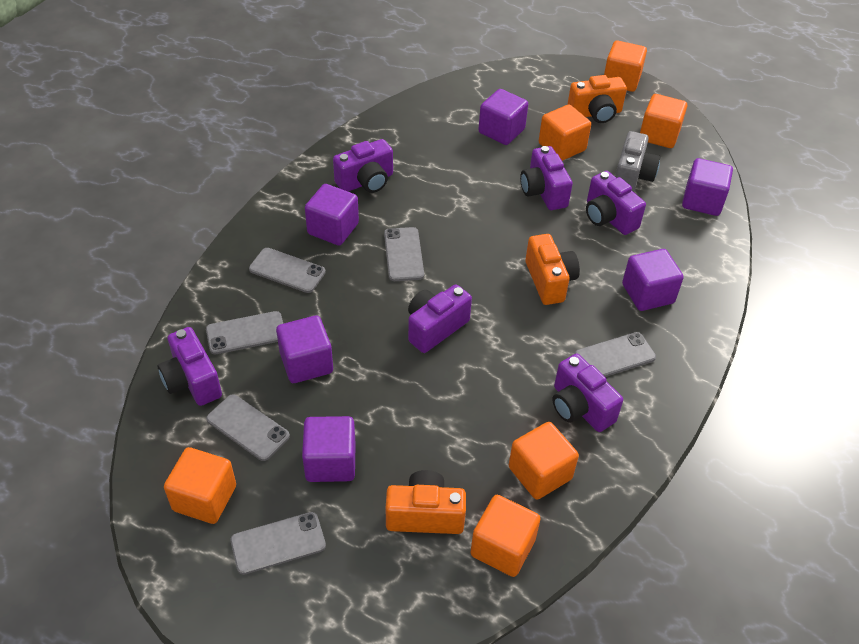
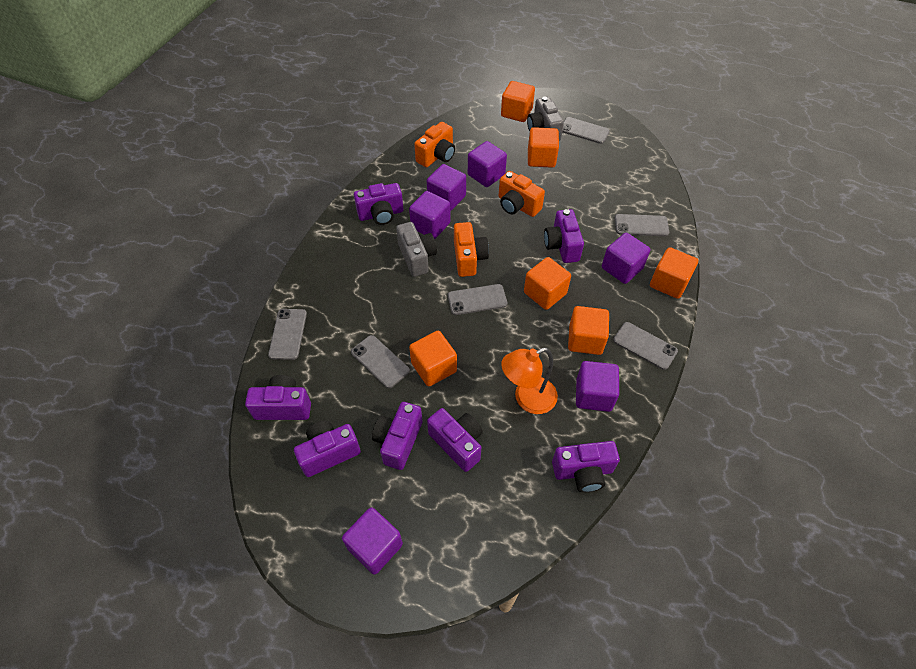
grey camera: 1 -> 2
orange lamp: 0 -> 1
purple camera: 6 -> 7

